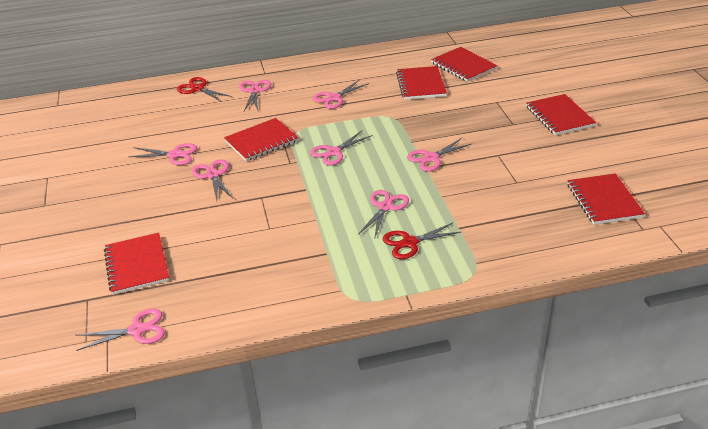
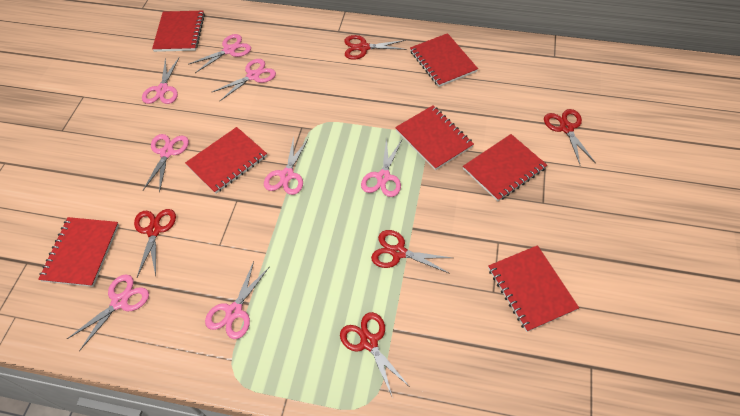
red notebook: 6 -> 7
red scissors: 2 -> 5

